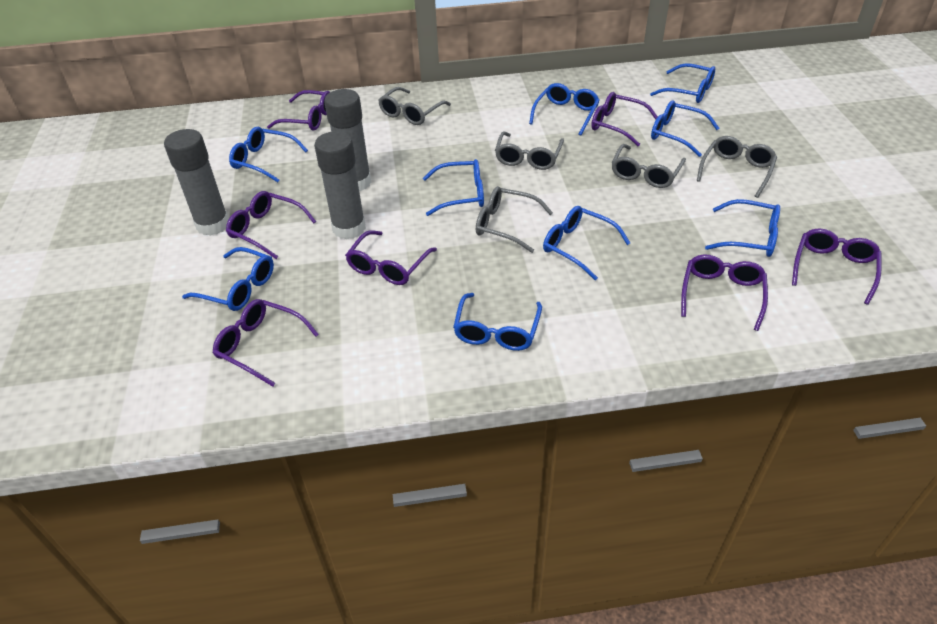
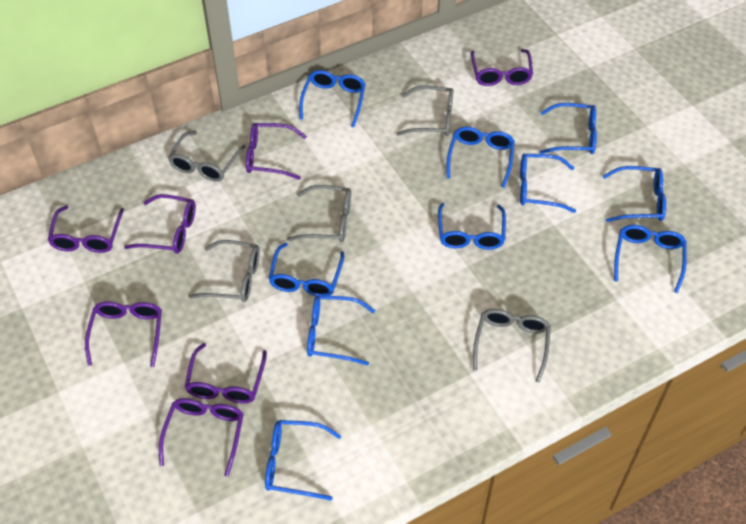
blue glasses: 9 -> 10
grey glue stick: 3 -> 0

